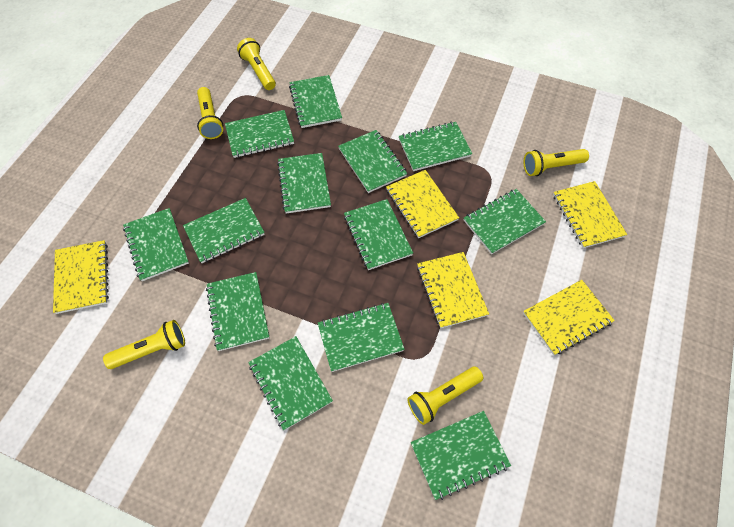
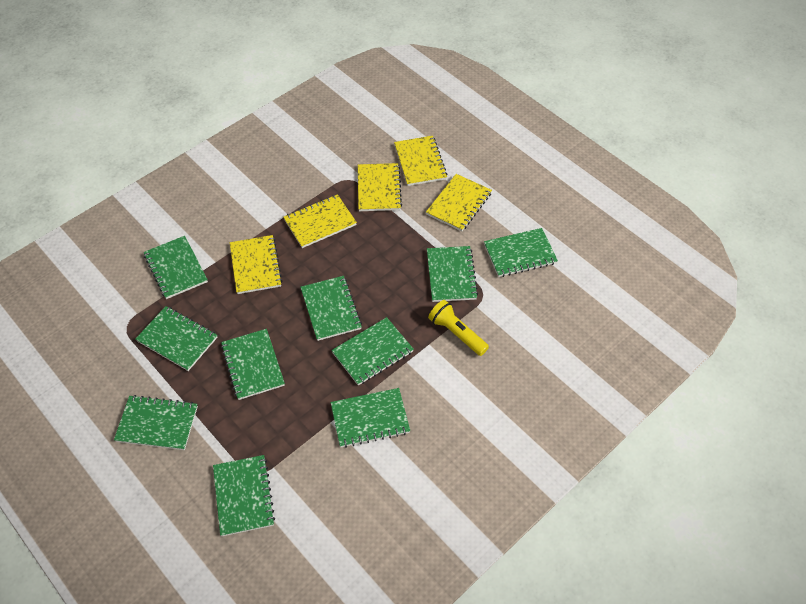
green notebook: 13 -> 10
yellow flashlight: 5 -> 1

